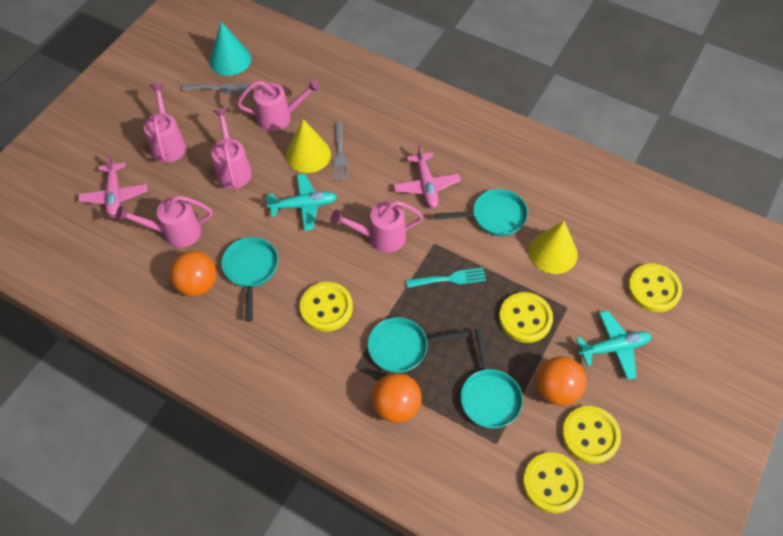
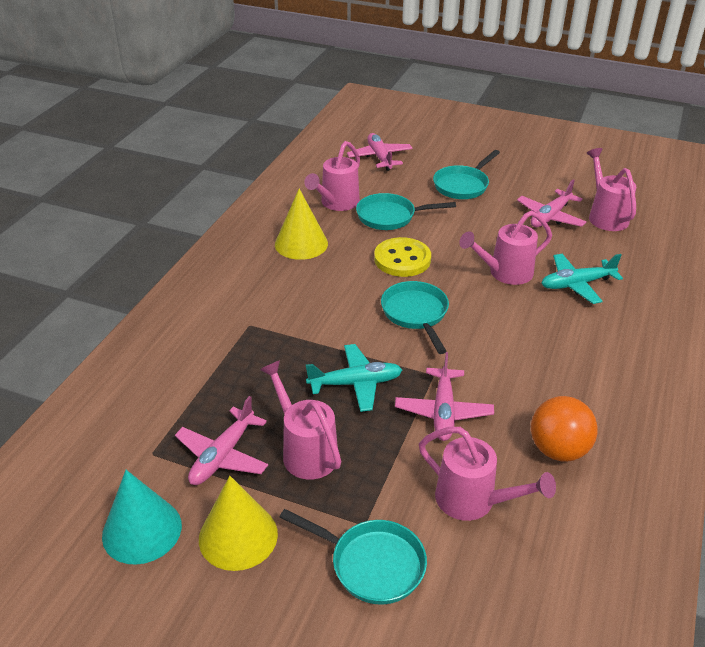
grey fork: 2 -> 0
orange ball: 3 -> 1
pink plane: 2 -> 4
turquoise fork: 1 -> 0
yellow button: 5 -> 1

